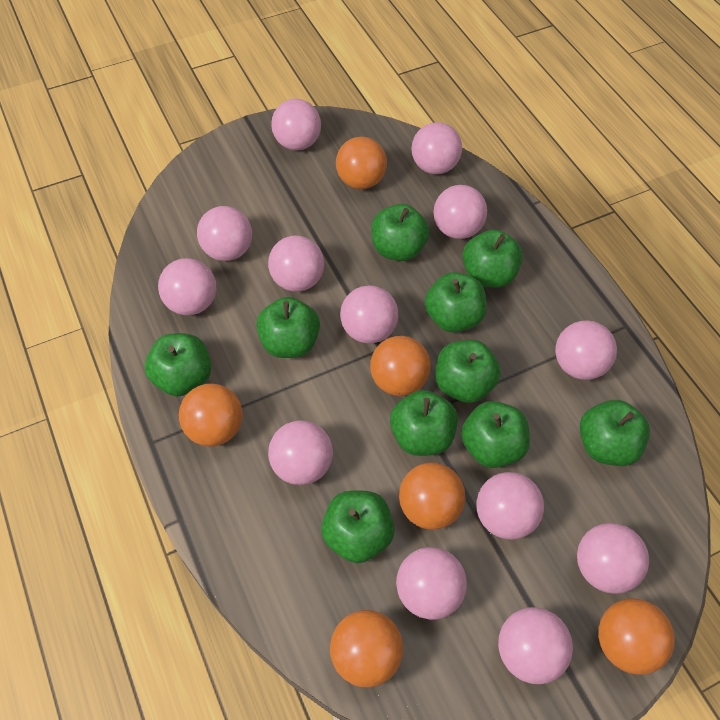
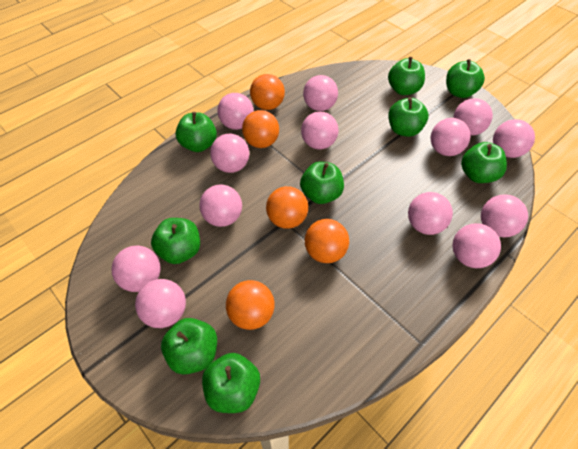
green apple: 10 -> 9
orange ball: 6 -> 5

